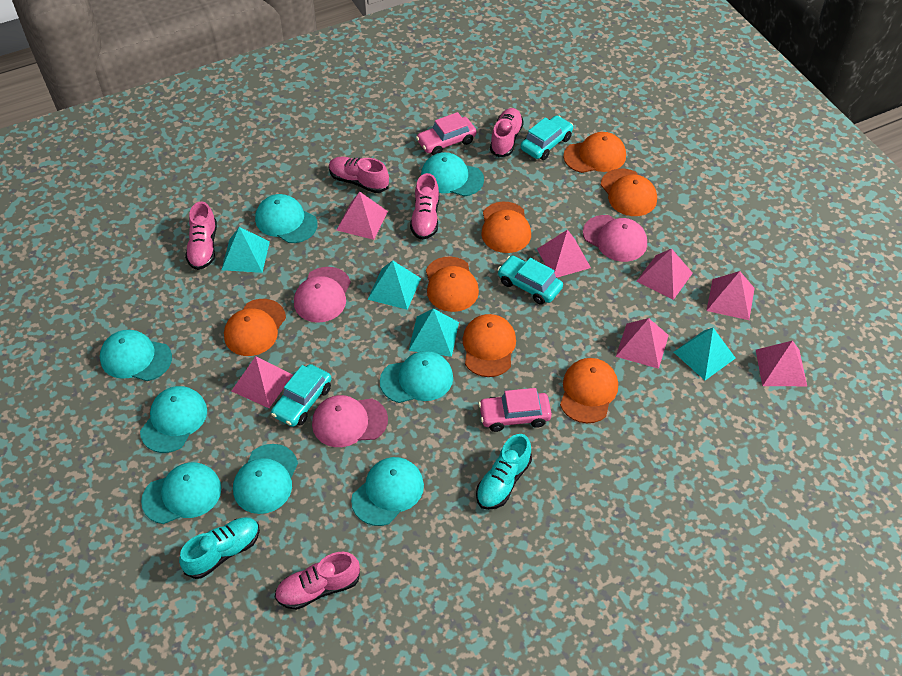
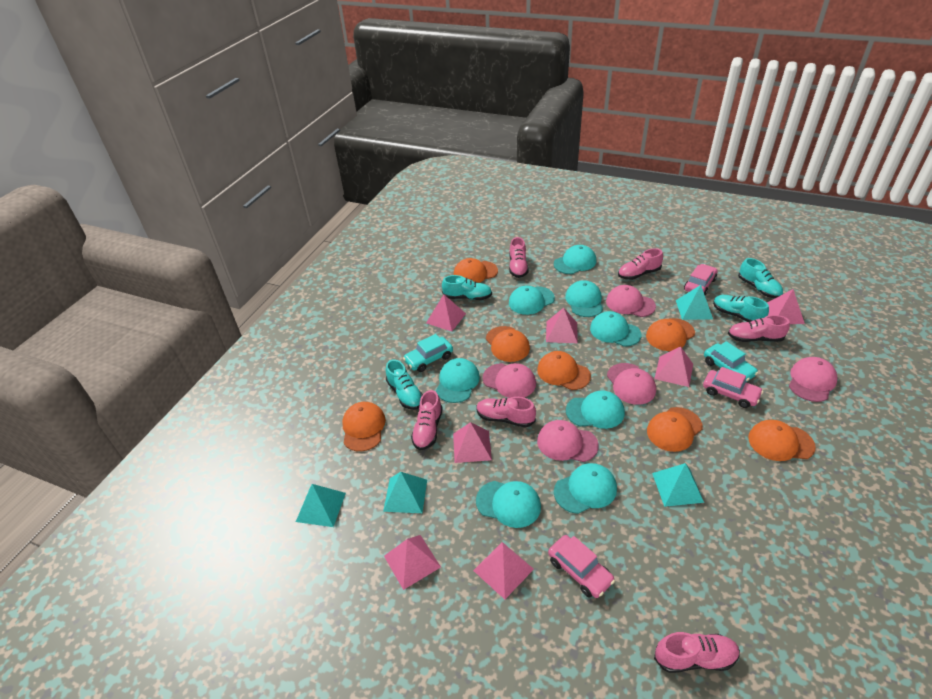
pink cap: 3 -> 5
pink car: 2 -> 3
pink shoe: 5 -> 6
turquoise car: 3 -> 2
turquoise shoe: 2 -> 4

